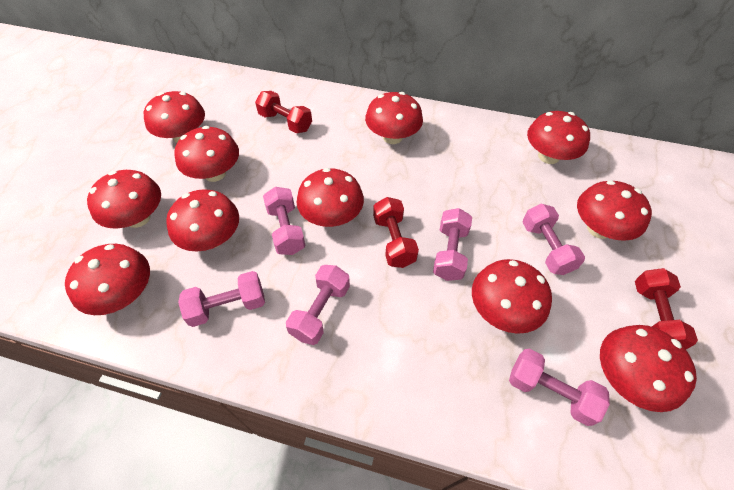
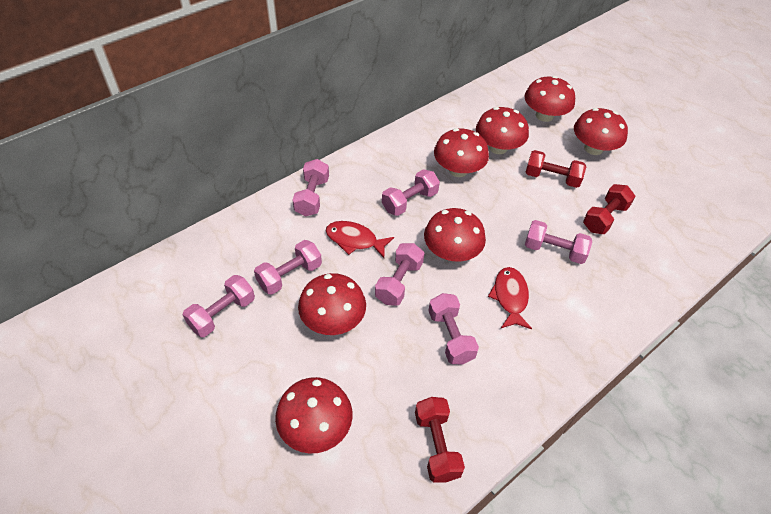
pink dumbbell: 6 -> 7
red fish: 0 -> 2
red mushroom: 11 -> 7

